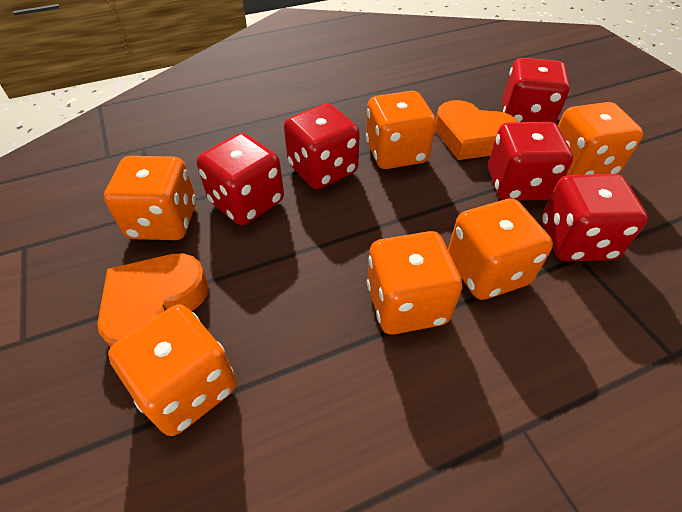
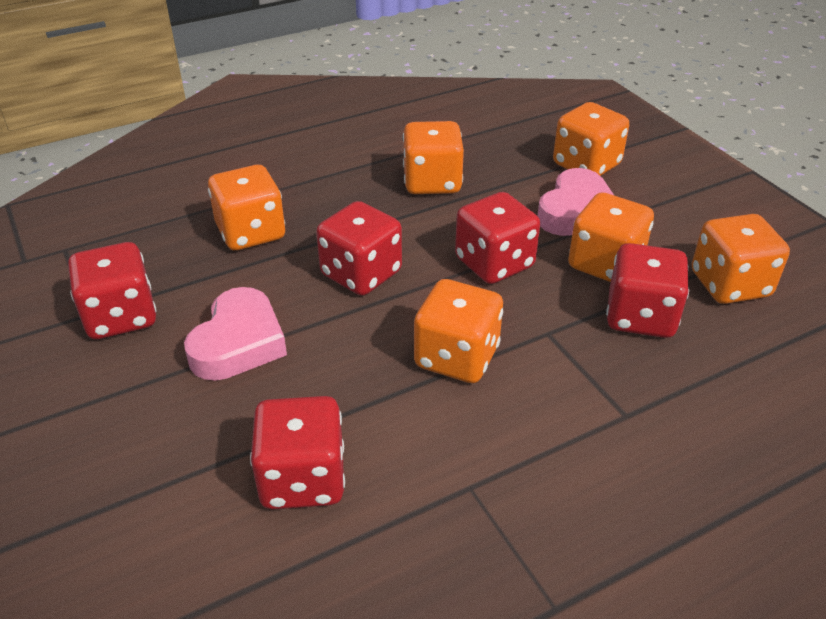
orange heart: 2 -> 0
pink heart: 0 -> 2

